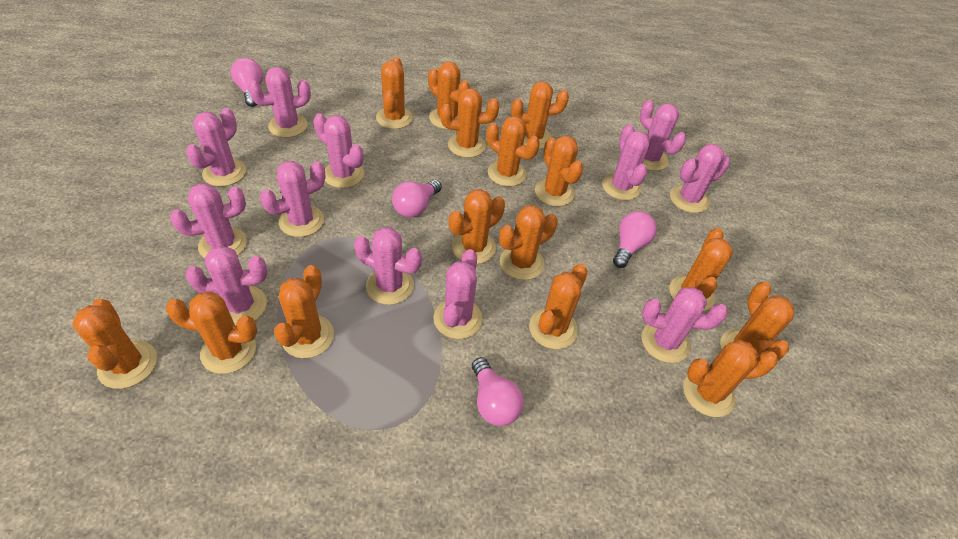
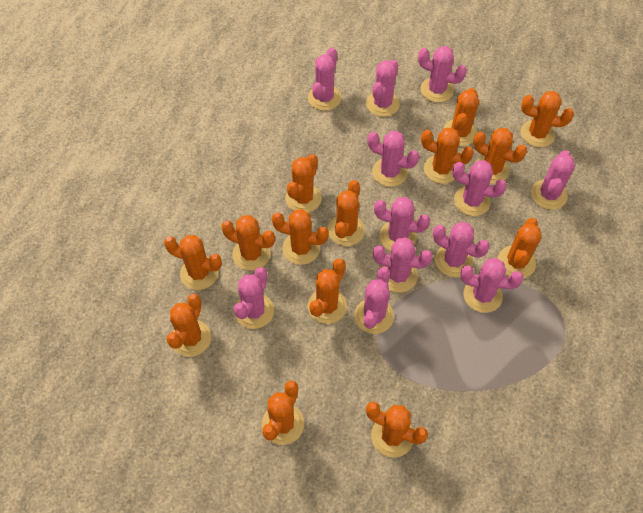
orange cactus: 15 -> 14
pink light bulb: 4 -> 0

